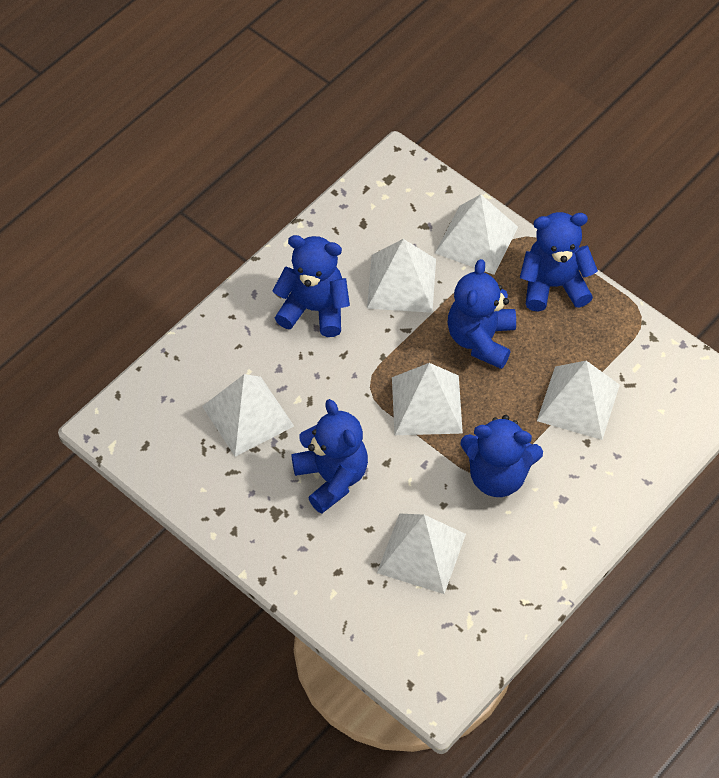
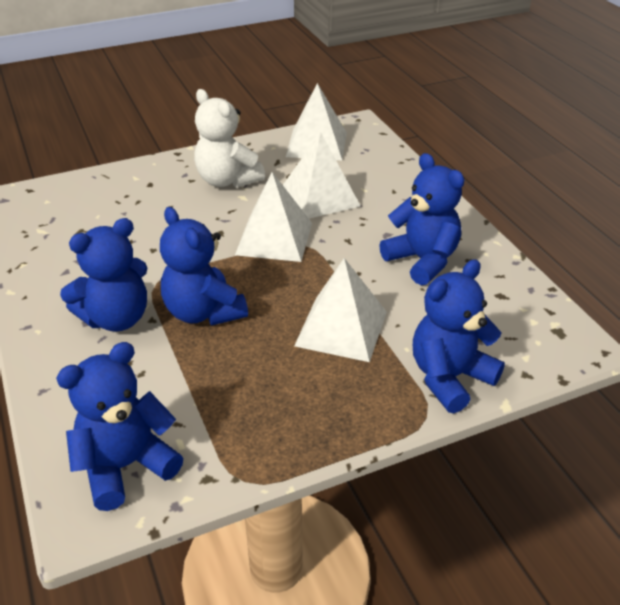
white pyramid: 6 -> 4
white teddy bear: 0 -> 1

